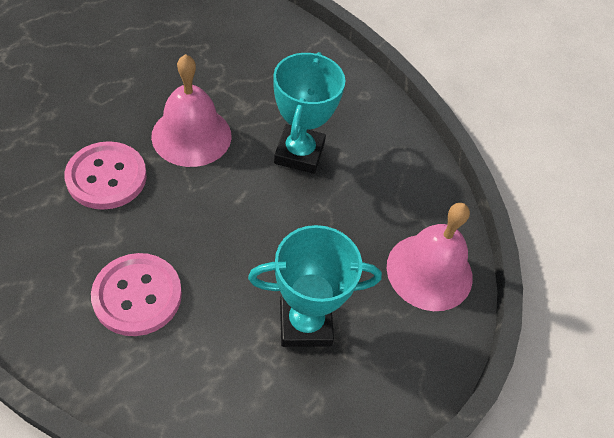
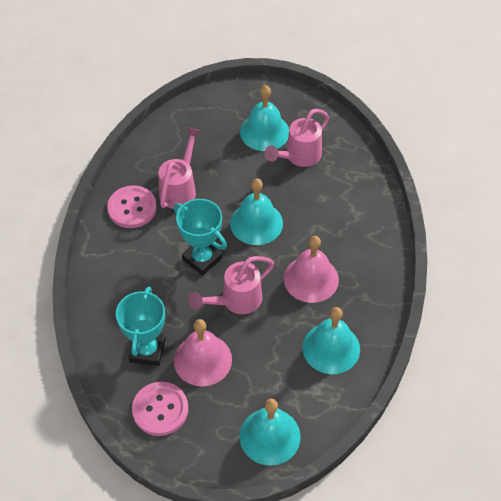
pink watering can: 0 -> 3
turquoise bell: 0 -> 4

